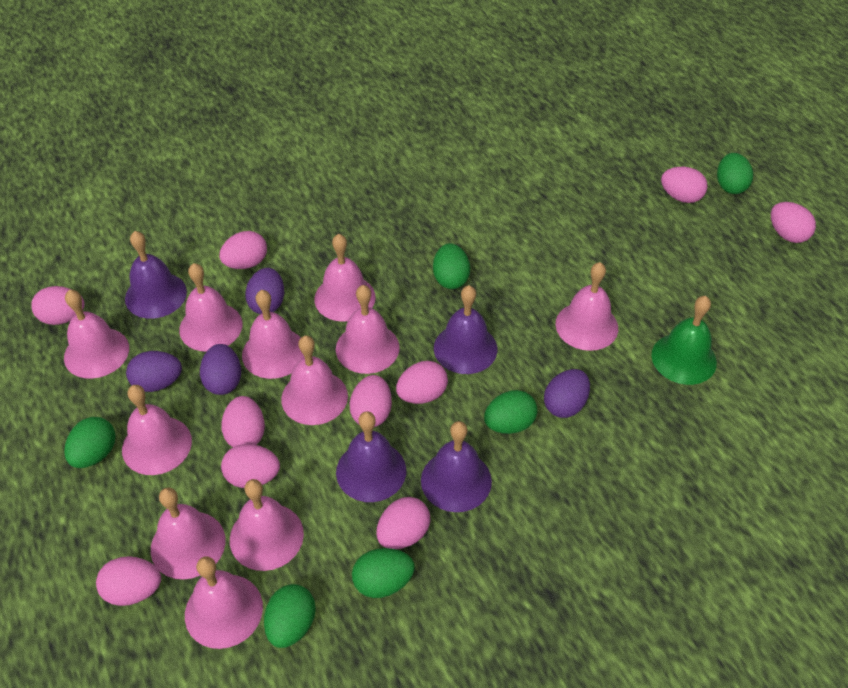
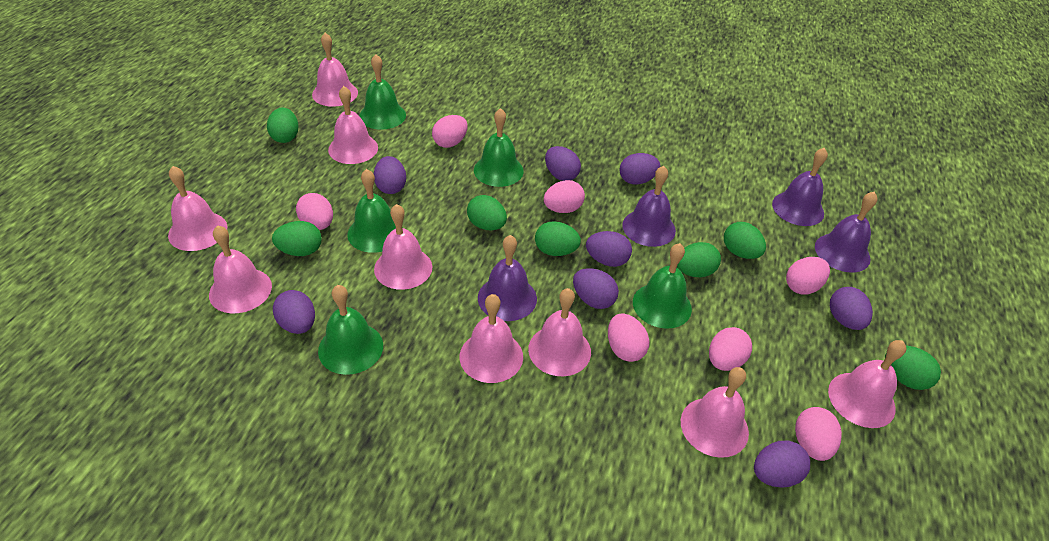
green bell: 1 -> 5
green egg: 6 -> 7
pink bell: 11 -> 9
pink egg: 10 -> 7
purple egg: 4 -> 8

